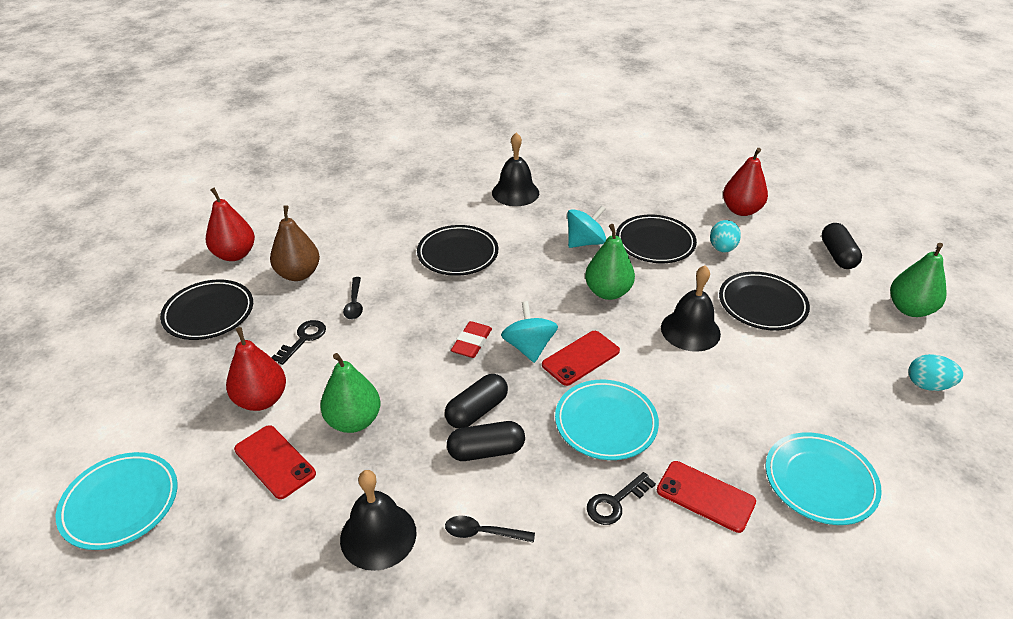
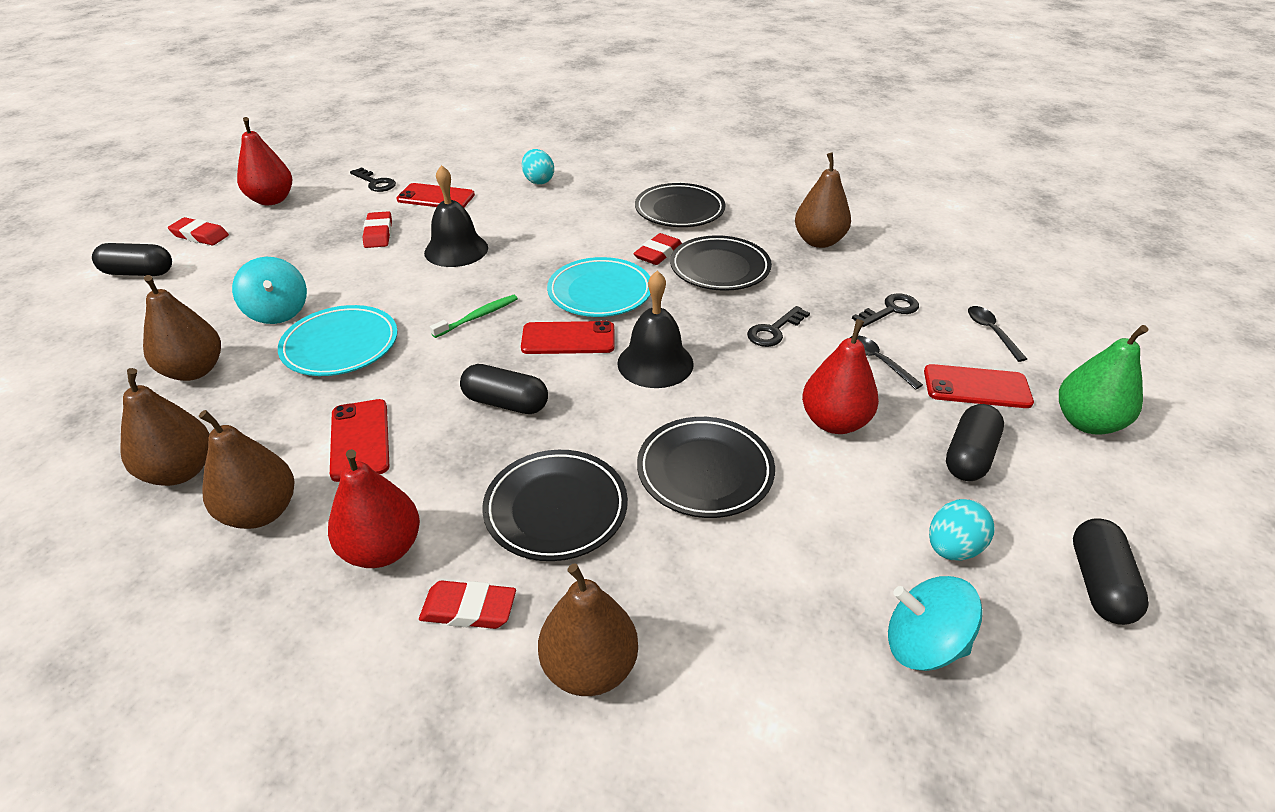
black bell: 3 -> 2
black capsule: 3 -> 4
black key: 2 -> 3
brown pear: 1 -> 5
green pear: 3 -> 1
green toothbrush: 0 -> 1
red eraser: 1 -> 4
red phone: 3 -> 4
turquoise plate: 3 -> 2

